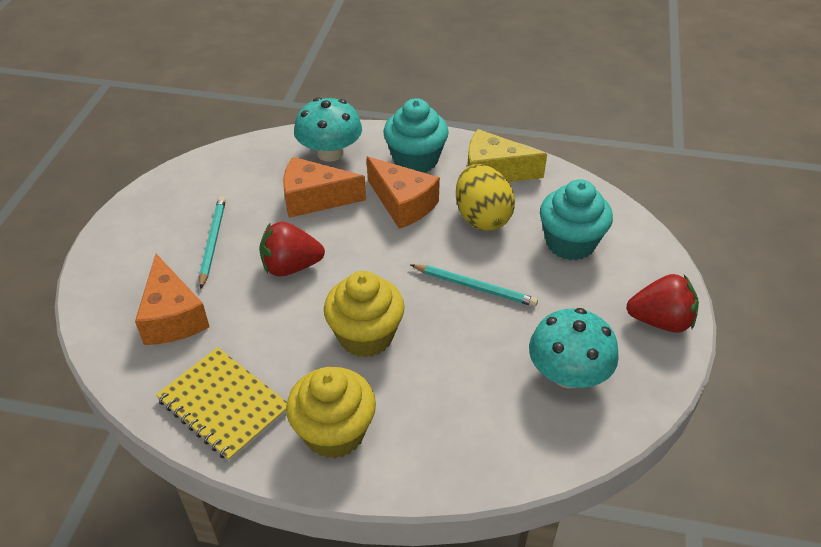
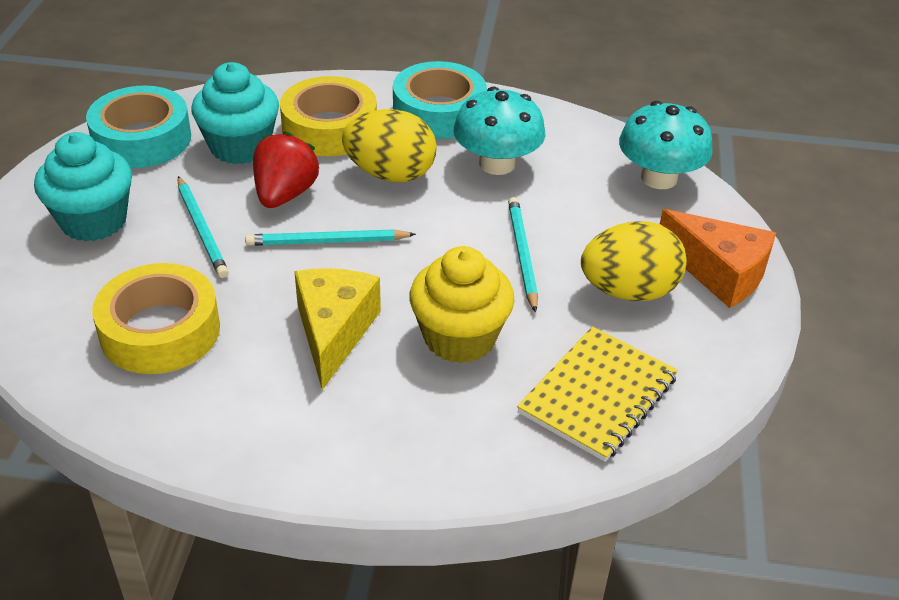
orange cheese: 3 -> 1
red strawberry: 2 -> 1
turquoise pencil: 2 -> 3
turquoise tape: 0 -> 2
yellow cupcake: 2 -> 1
yellow egg: 1 -> 2
yellow tape: 0 -> 2

